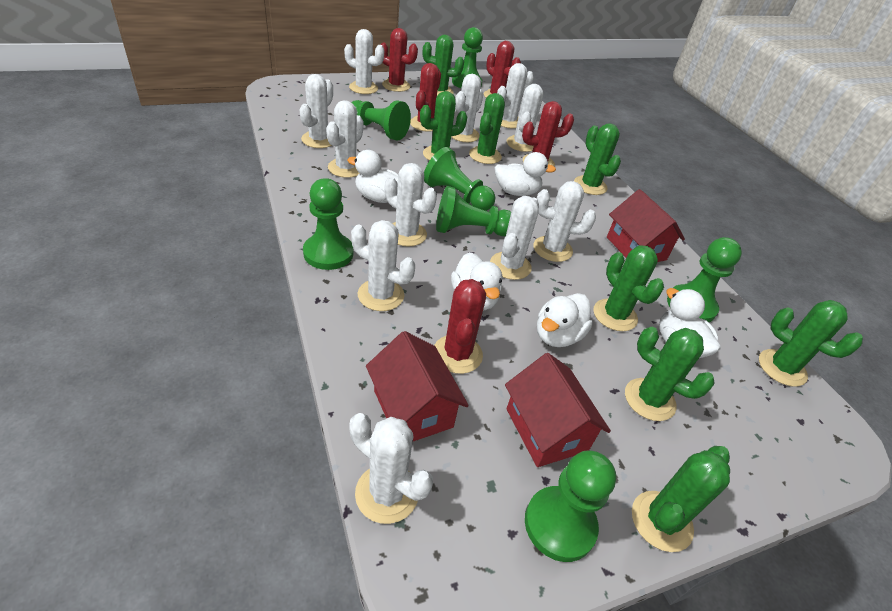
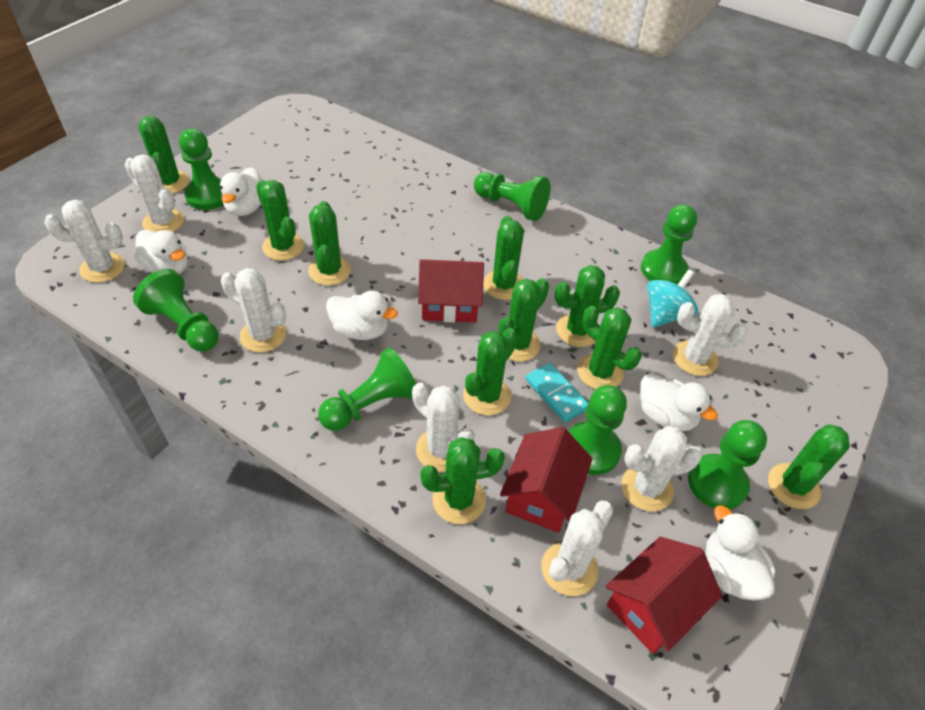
green cactus: 8 -> 10
red cactus: 5 -> 0
turquoise domino: 0 -> 1
turquoise spinning top: 0 -> 1
white cactus: 11 -> 7

